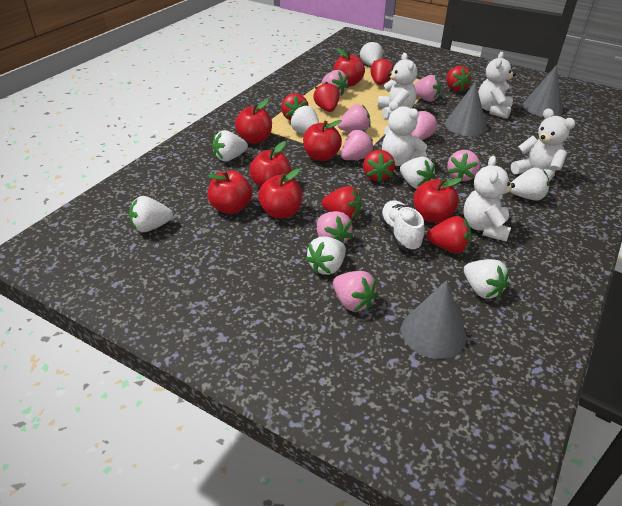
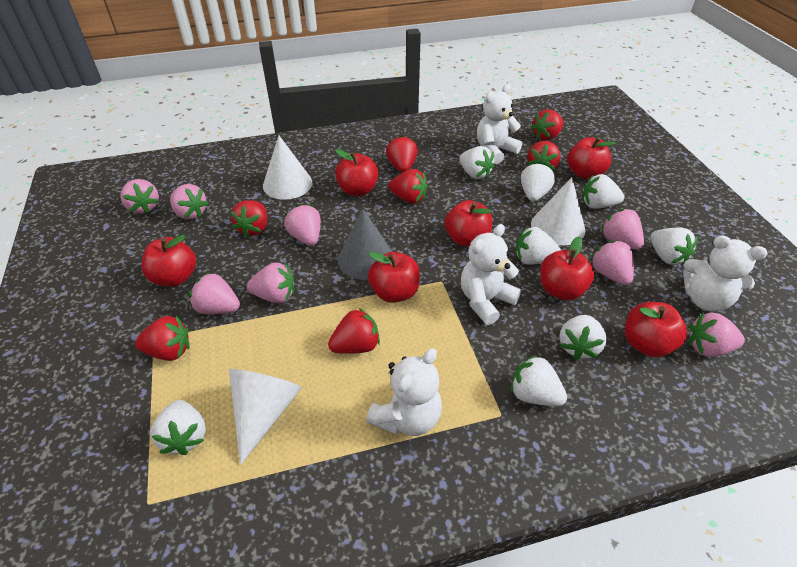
grey cone: 3 -> 1
white cone: 0 -> 3
white shoe: 1 -> 0
white teddy bear: 5 -> 4

